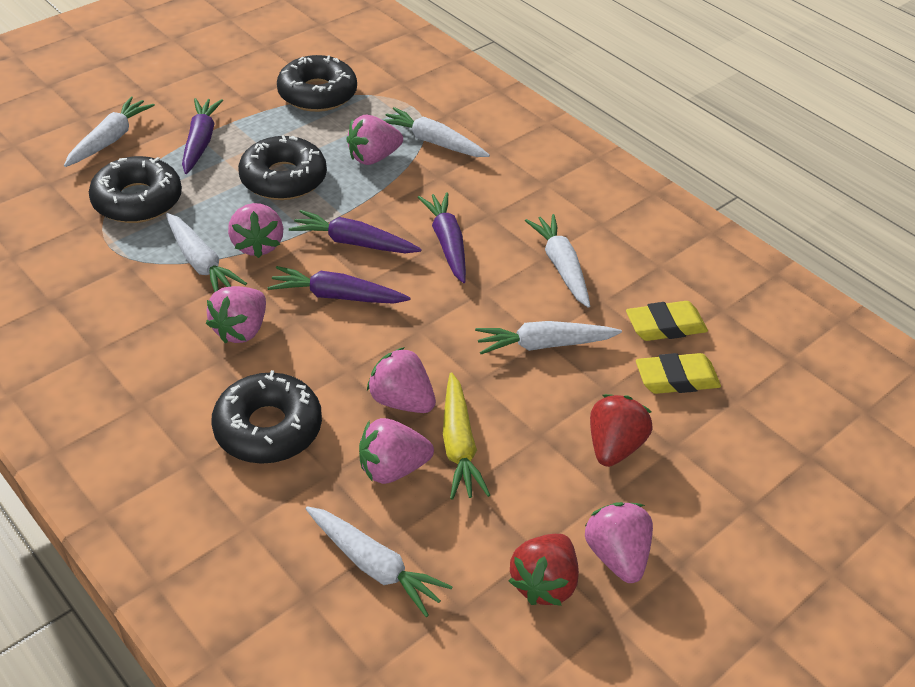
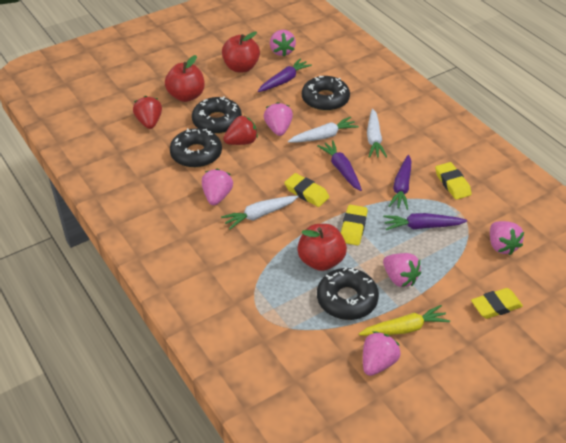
red apple: 0 -> 3
white carrot: 6 -> 3
yellow eraser: 2 -> 4

